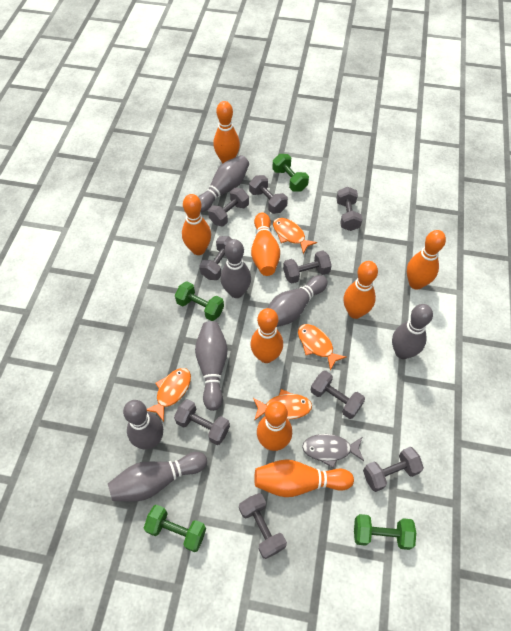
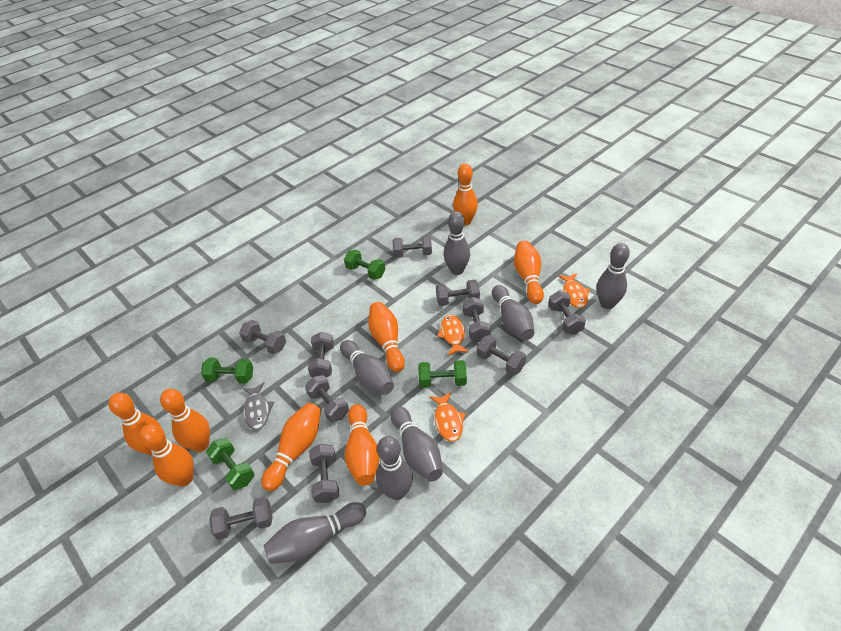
grey dumbbell: 9 -> 10
orange fish: 4 -> 3

